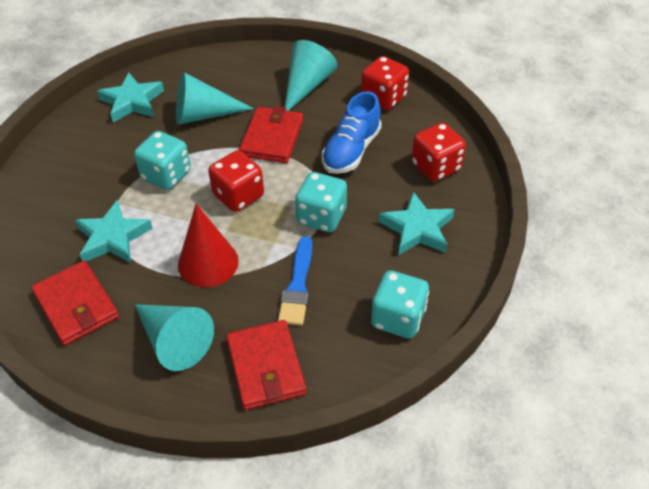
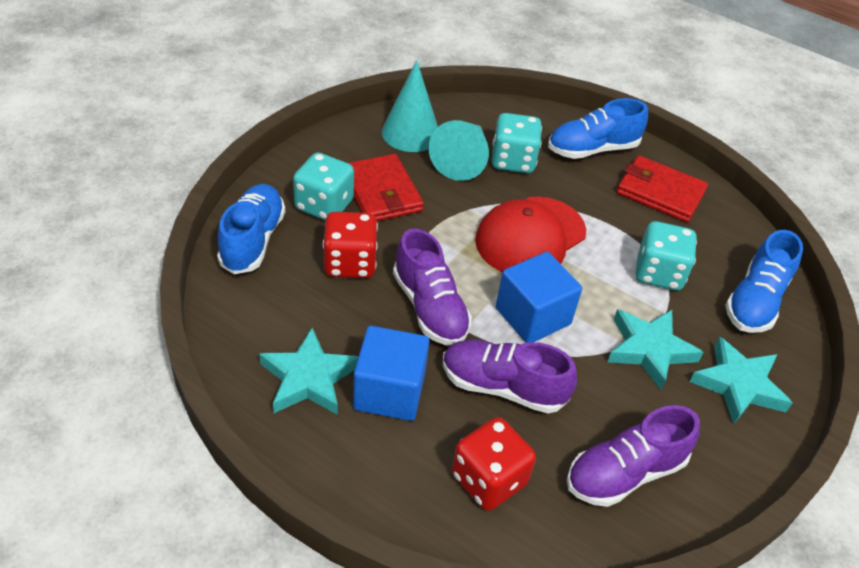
blue brush: 1 -> 0
blue cube: 0 -> 2
blue shoe: 1 -> 3
purple shoe: 0 -> 3
red cap: 0 -> 1
red cone: 1 -> 0
red dice: 3 -> 2
red wallet: 3 -> 2
turquoise cone: 3 -> 2

